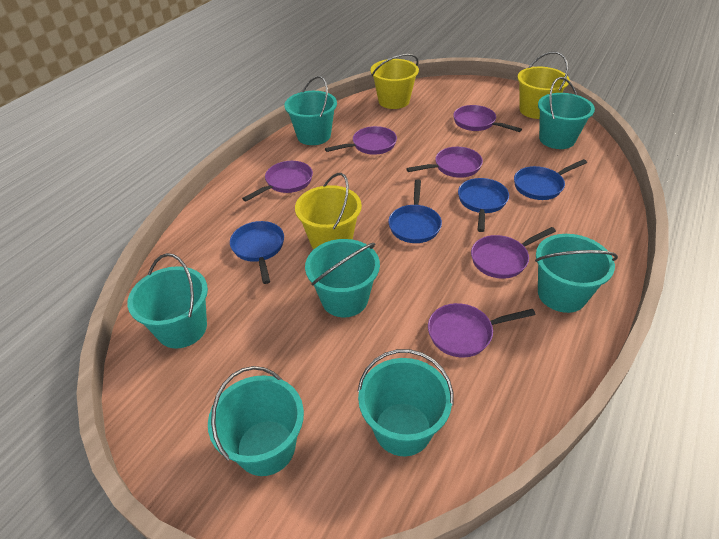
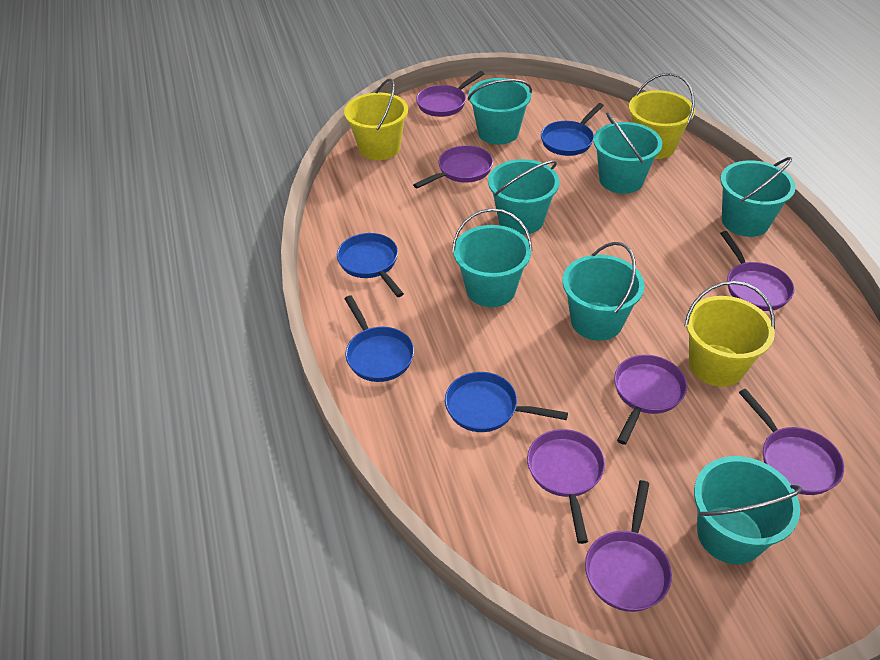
purple pan: 6 -> 7

